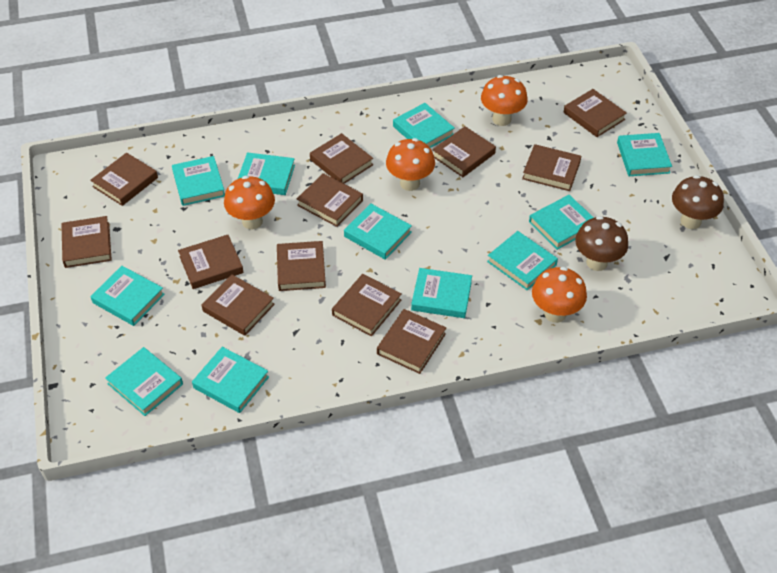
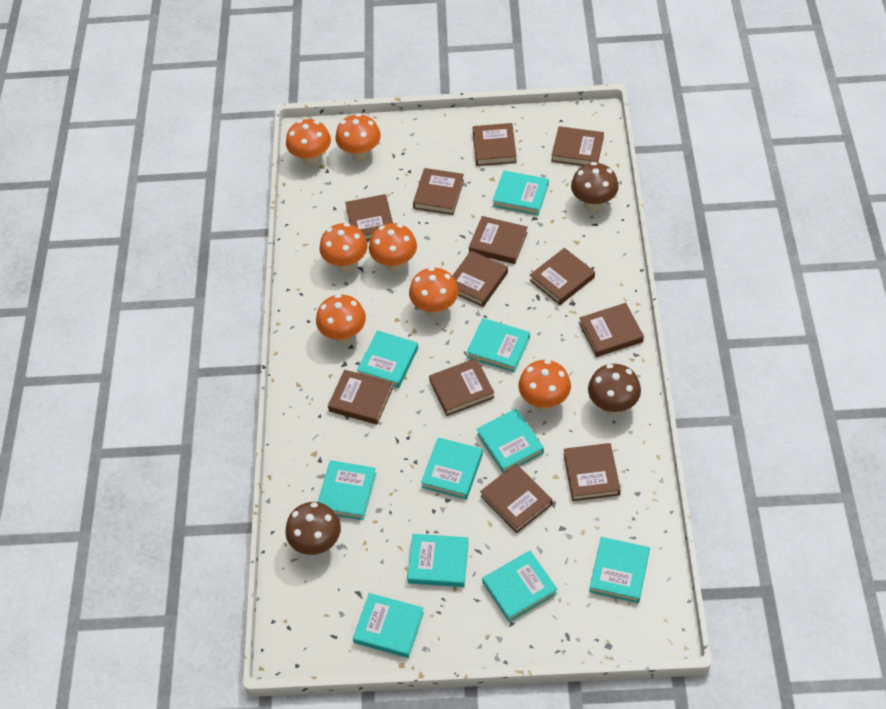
brown mushroom: 2 -> 3
orange mushroom: 4 -> 7
turquoise book: 11 -> 10

